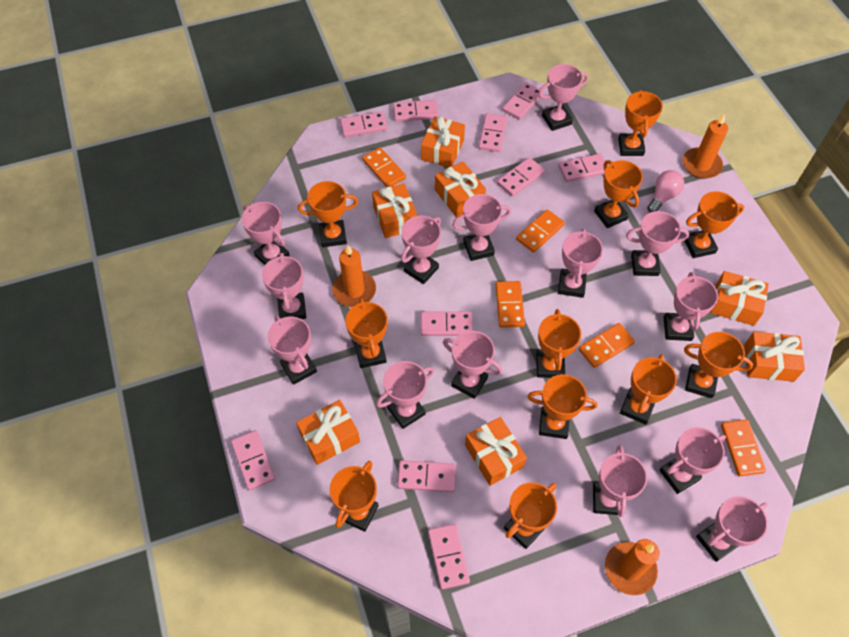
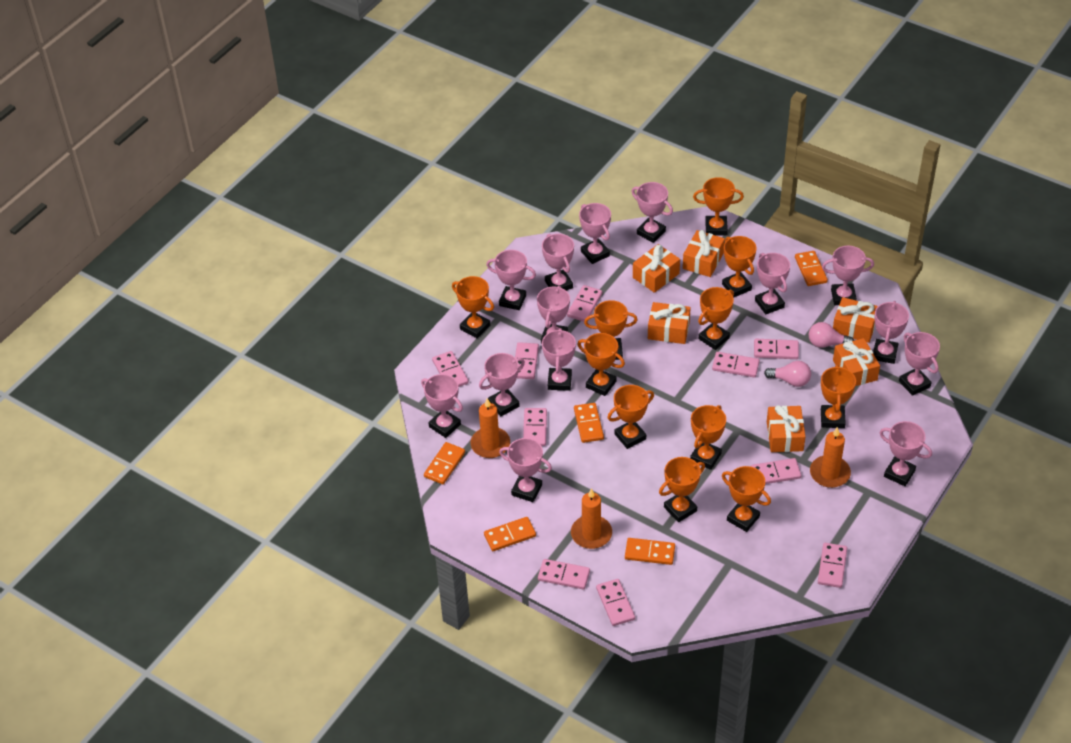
orange gift: 7 -> 6
pink light bulb: 1 -> 2

